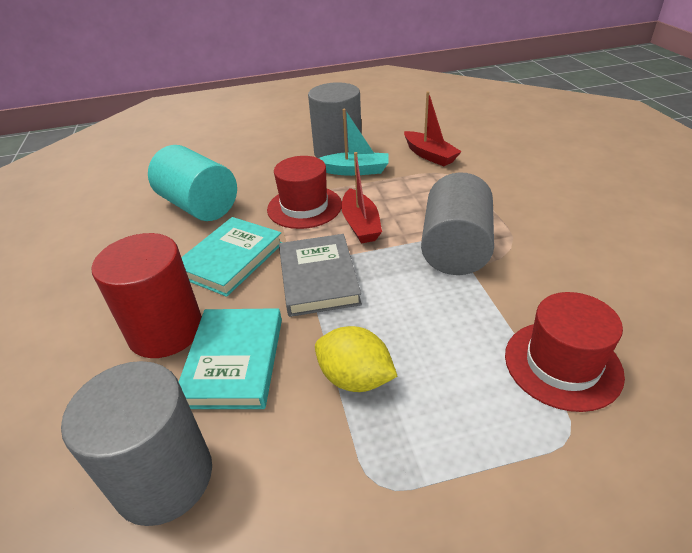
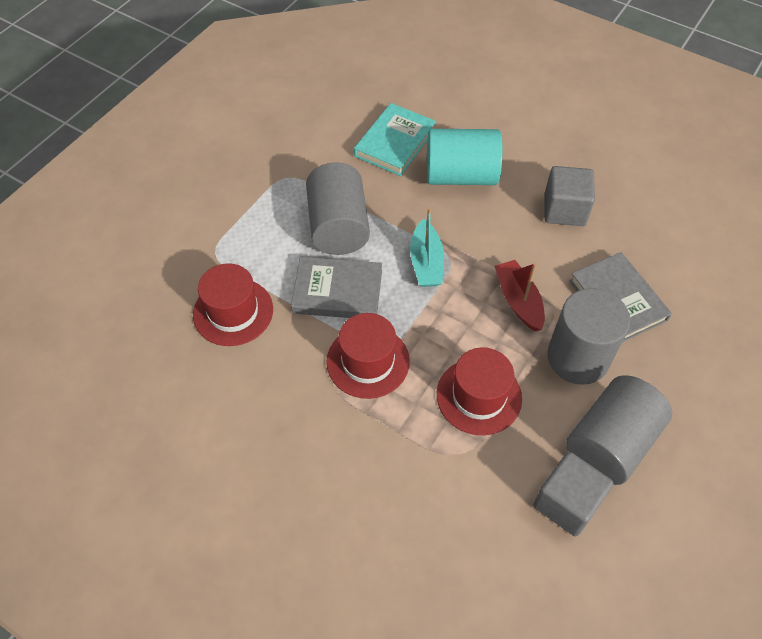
grey book: 1 -> 2
grey cube: 0 -> 2
red boat: 2 -> 1
red cylinder: 1 -> 0
red hat: 2 -> 3
turquoise book: 2 -> 1
yellow lemon: 1 -> 0

